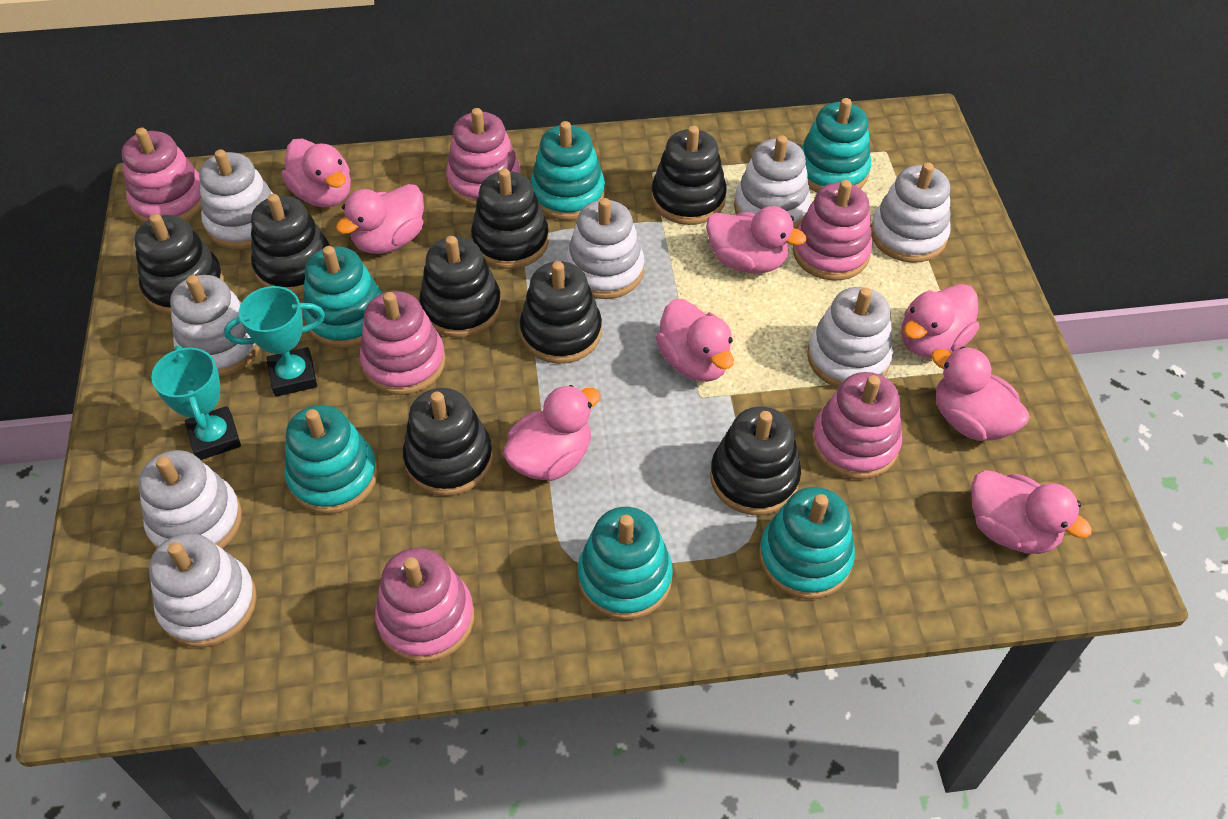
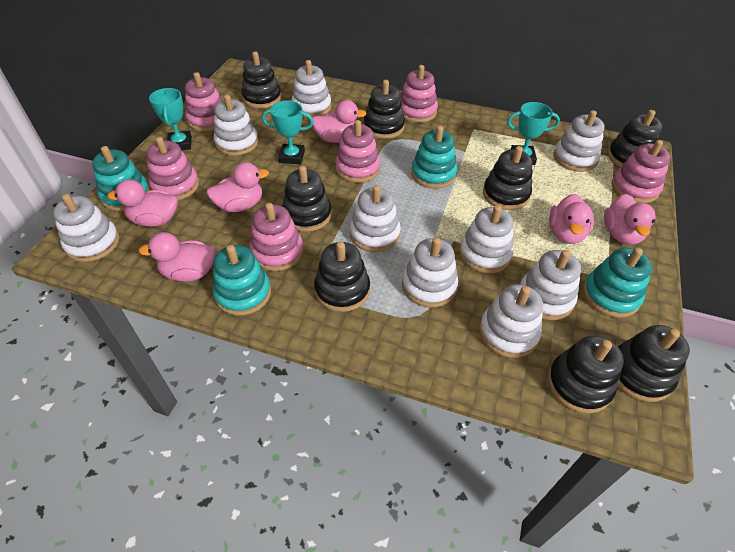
pink duck: 8 -> 6
turquoise stacking toy: 6 -> 4
turquoise trophy: 2 -> 3
white stacking toy: 8 -> 9

